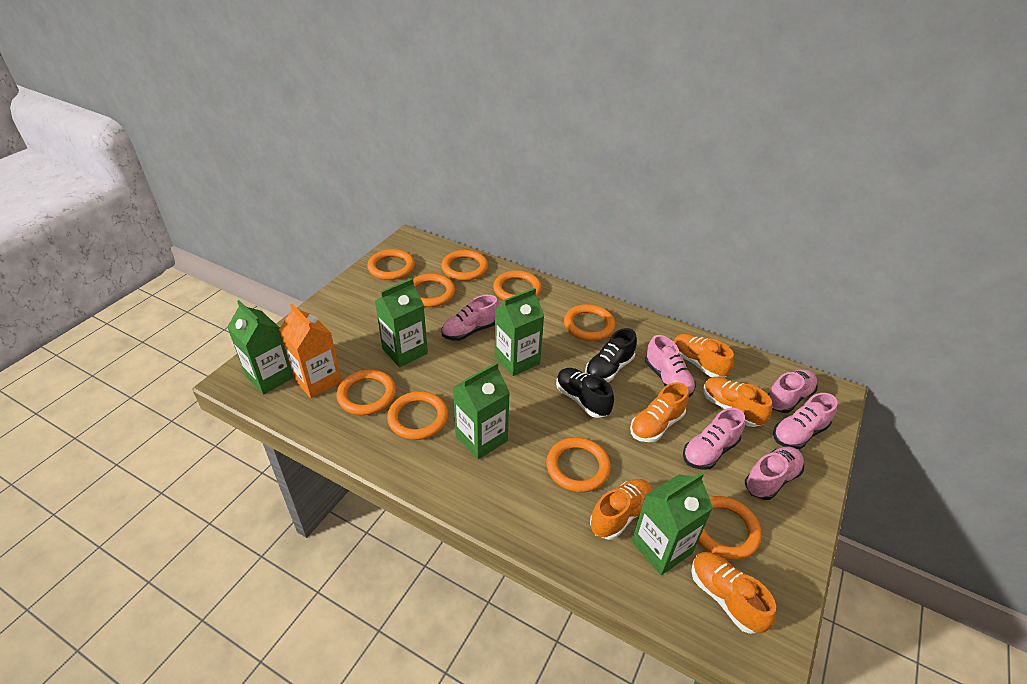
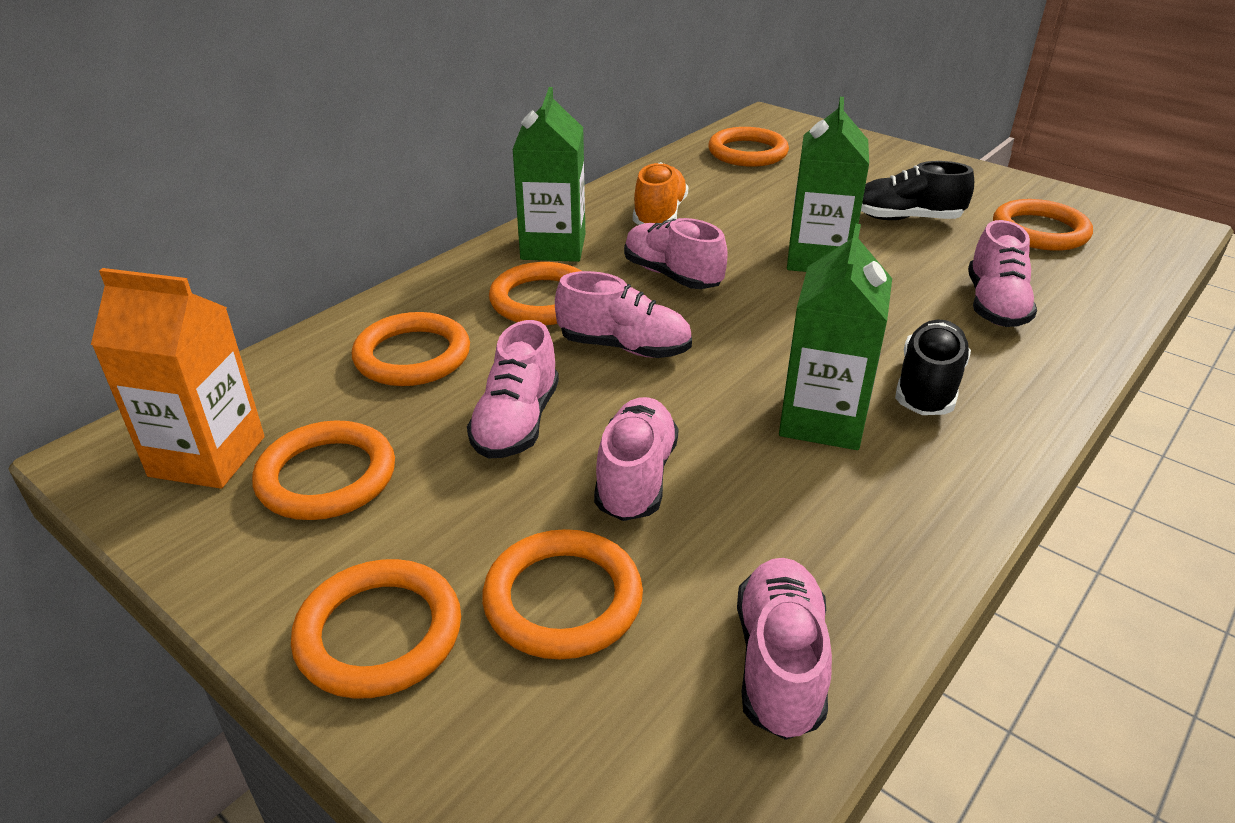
green carton: 5 -> 3
orange ring: 9 -> 7
orange shoe: 5 -> 1

